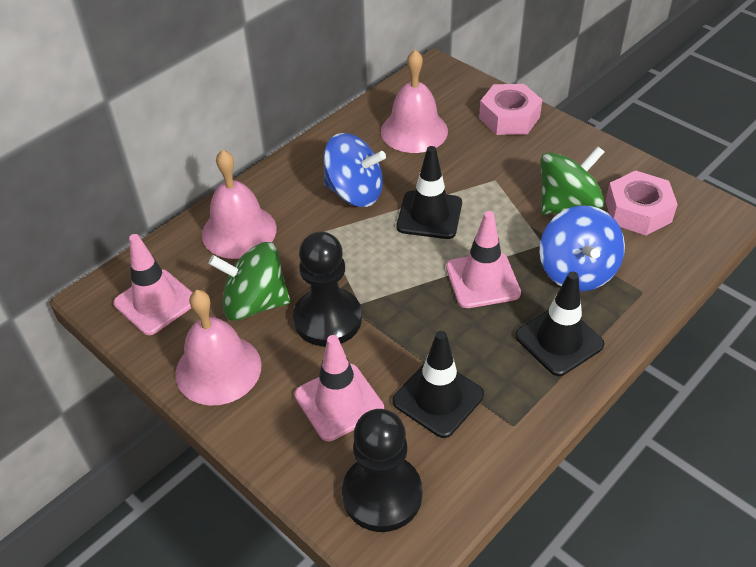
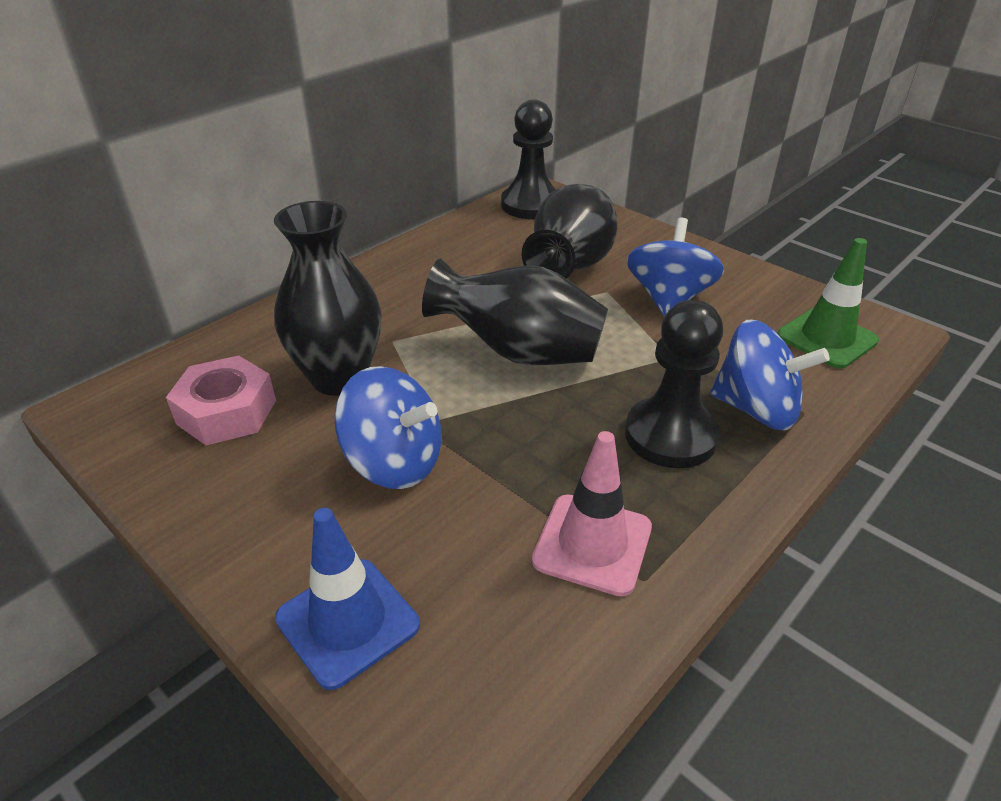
black traffic cone: 3 -> 0
black vase: 0 -> 3
blue spinning top: 2 -> 3
blue traffic cone: 0 -> 1
green spinning top: 2 -> 0
green traffic cone: 0 -> 1
pink bell: 3 -> 0
pink nut: 2 -> 1
pink traffic cone: 3 -> 1

